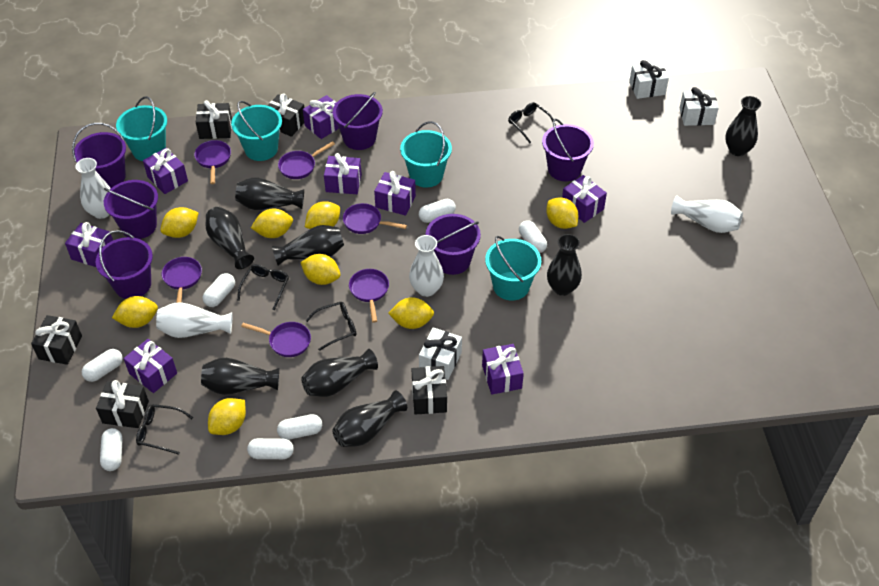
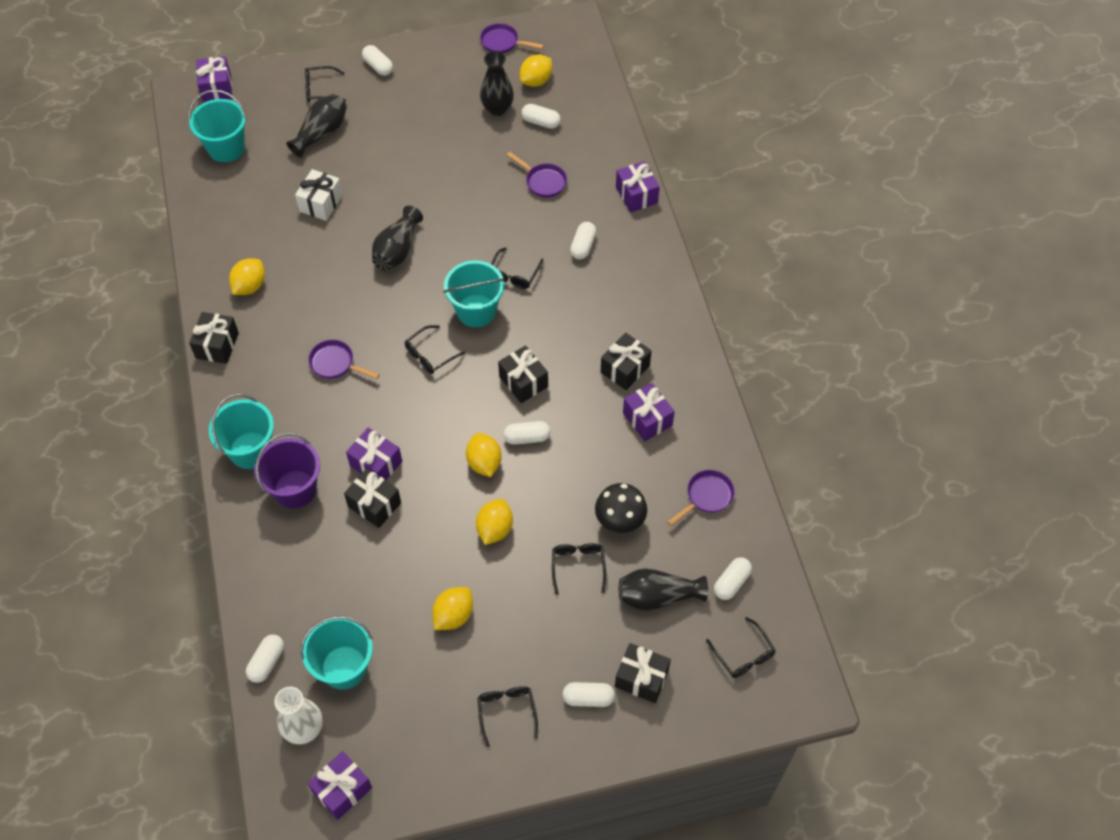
black glasses: 4 -> 6
black mushroom: 0 -> 1
black vase: 8 -> 4
purple bucket: 6 -> 1
purple gift: 8 -> 5
purple pan: 6 -> 4
white gift: 3 -> 1
white vase: 4 -> 1
yellow lemon: 8 -> 5

